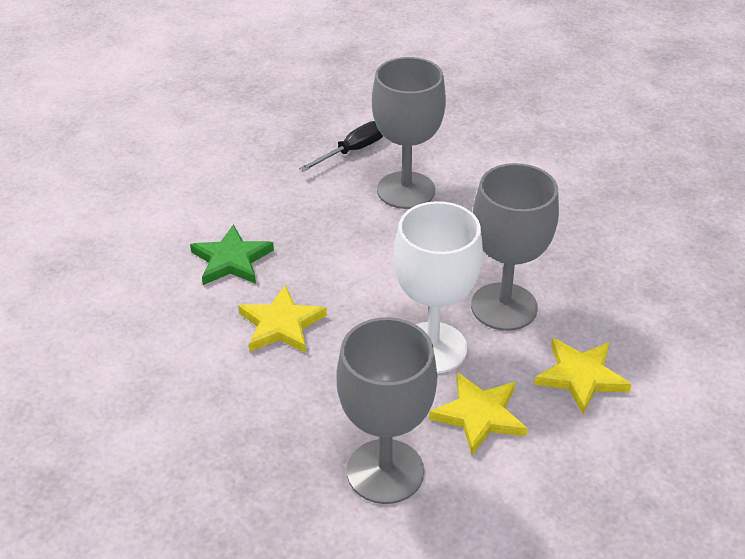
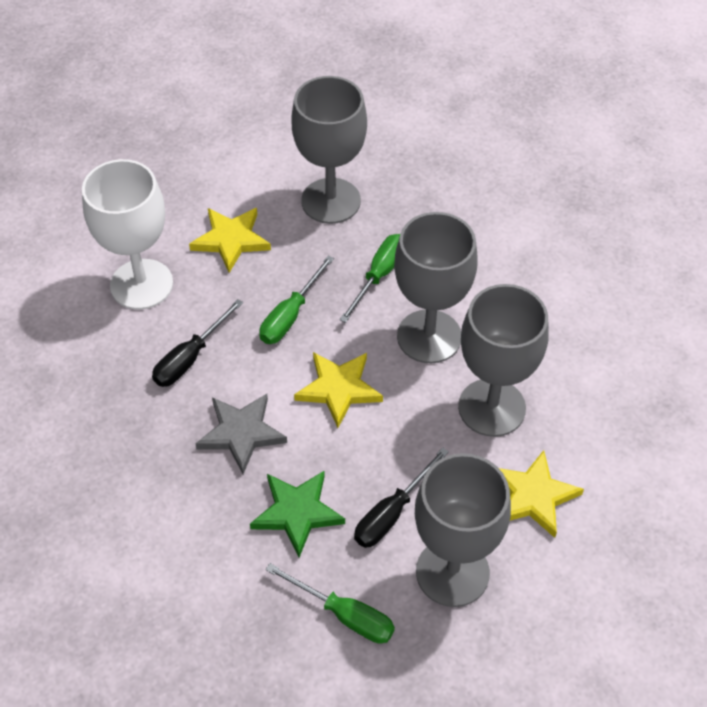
black screwdriver: 1 -> 2
green screwdriver: 0 -> 3
grey goblet: 3 -> 4
grey star: 0 -> 1

